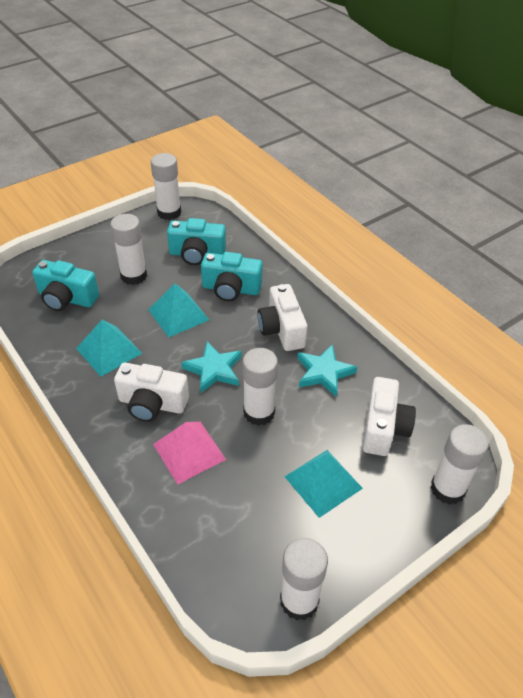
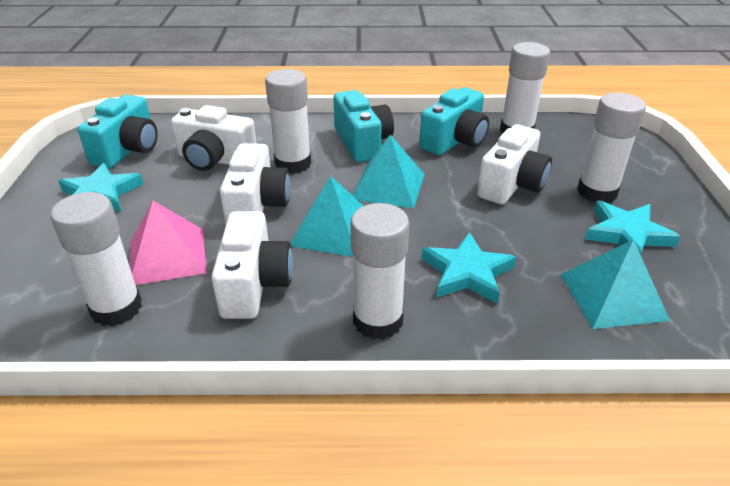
turquoise star: 2 -> 3
white camera: 3 -> 4

